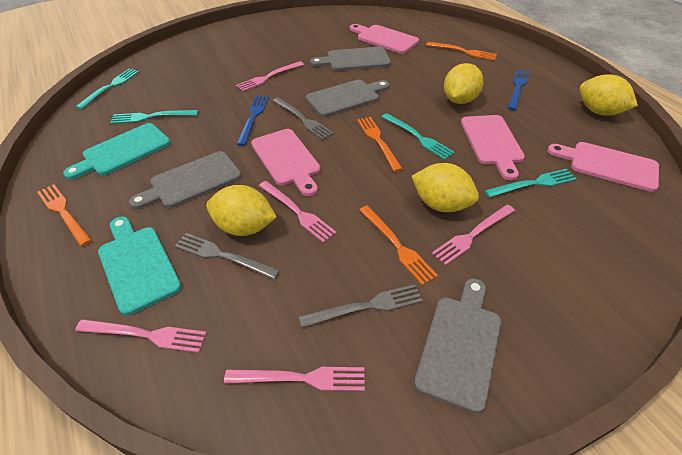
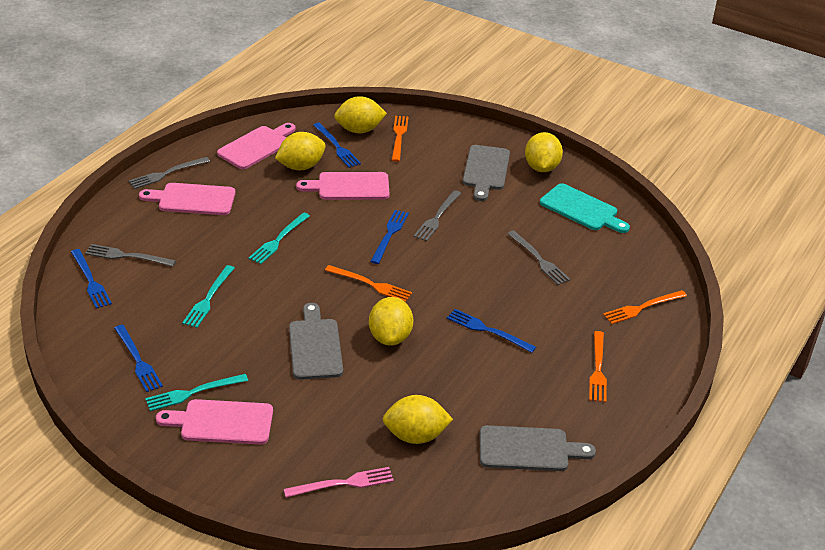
blue fork: 2 -> 5
grey cutting board: 4 -> 3
grey fork: 3 -> 4
pink fork: 5 -> 1
turquoise cutting board: 2 -> 1
turquoise fork: 4 -> 3
yellow lemon: 4 -> 5

